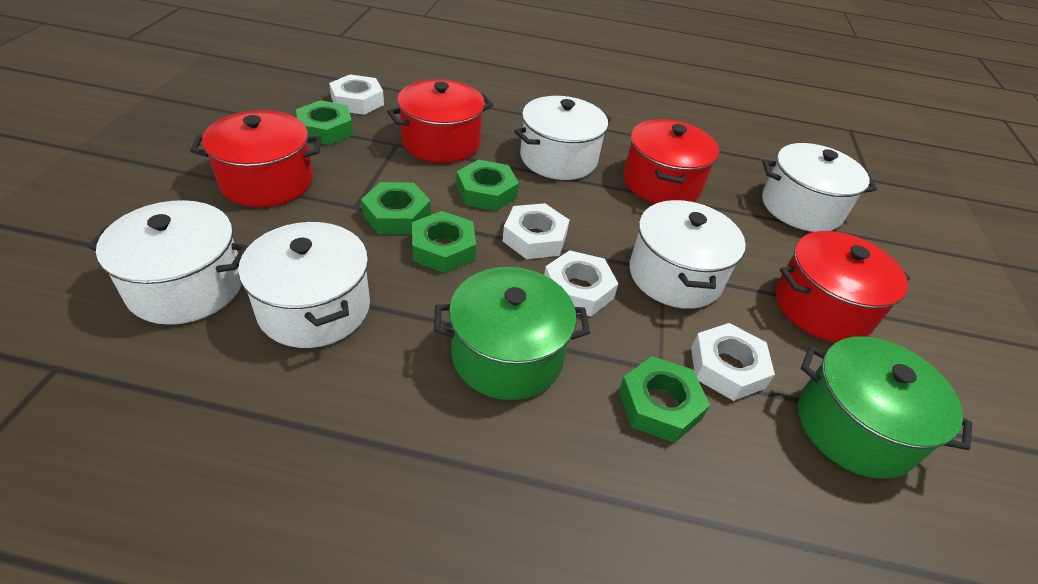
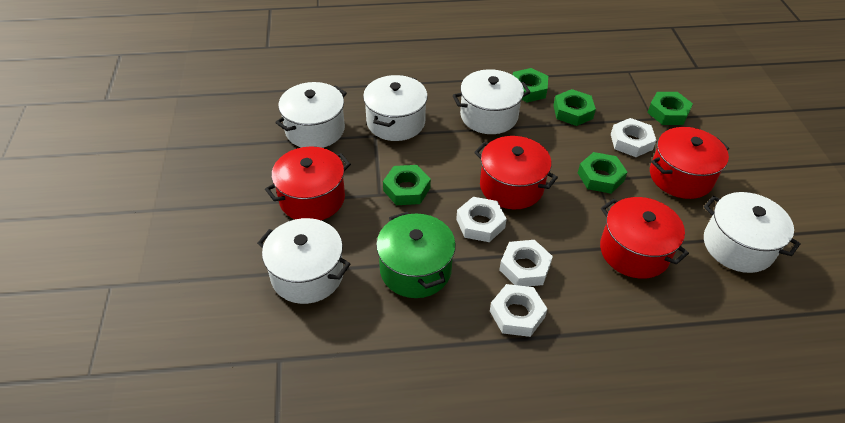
green pot: 2 -> 1

